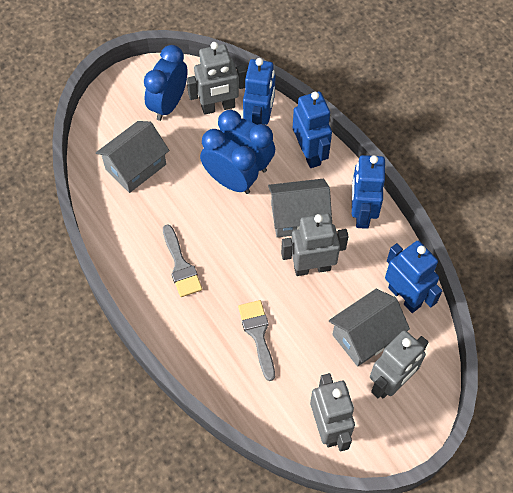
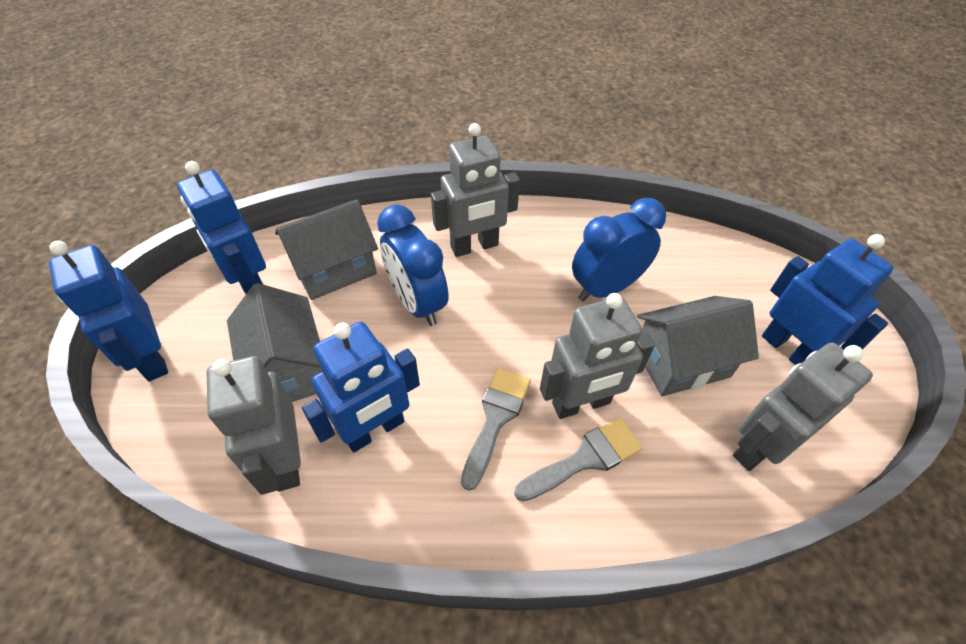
blue clock: 3 -> 2

